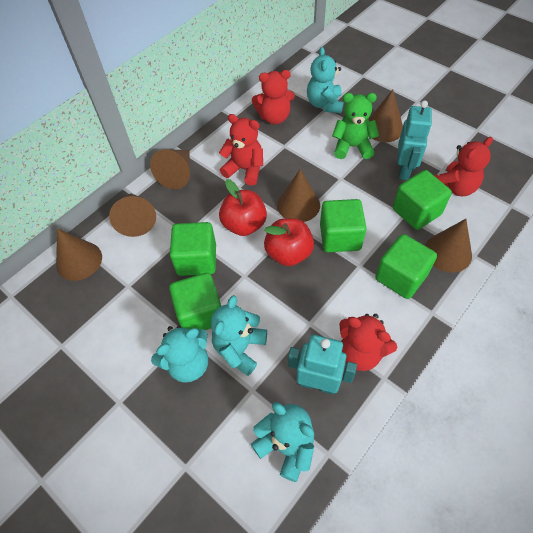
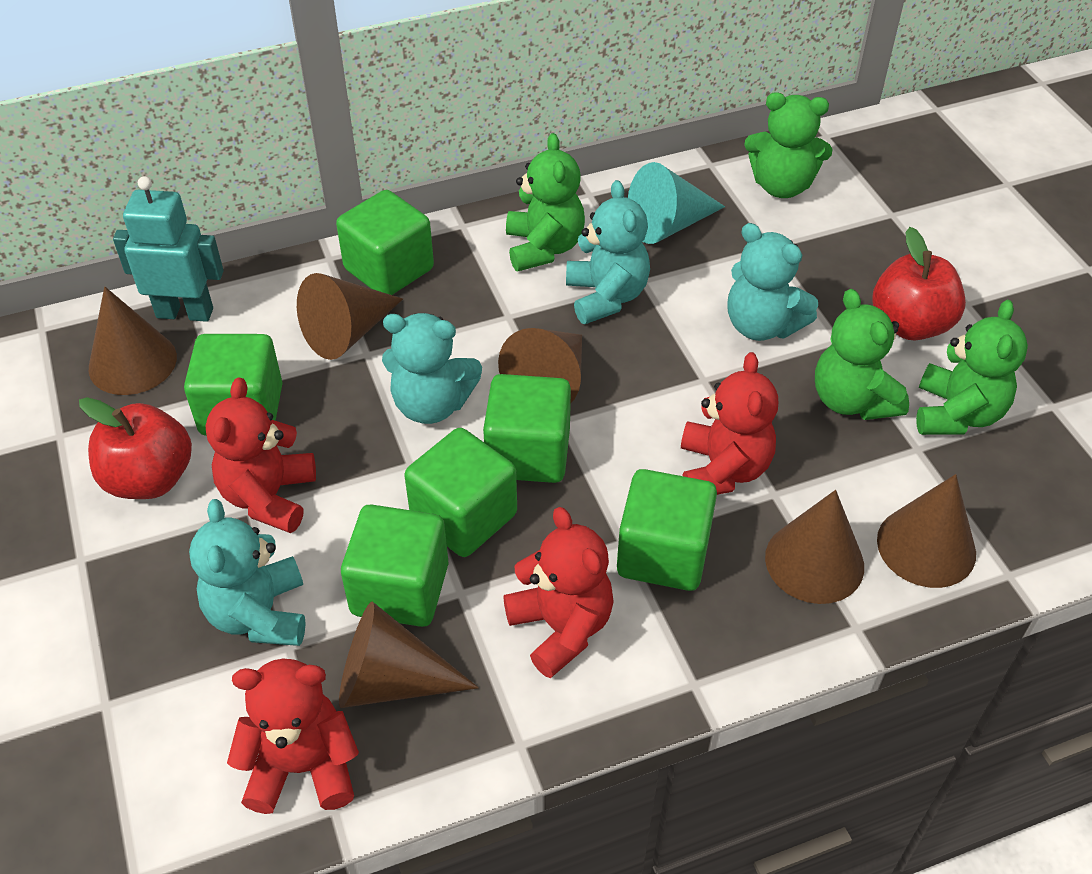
green cube: 5 -> 6
green teddy bear: 1 -> 4
turquoise cone: 0 -> 1
turquoise robot: 2 -> 1

